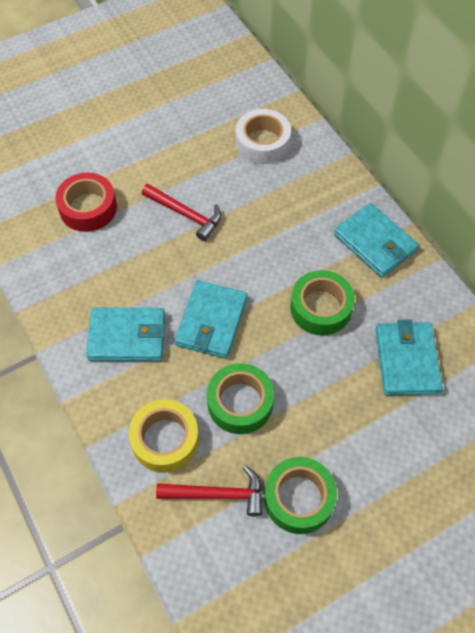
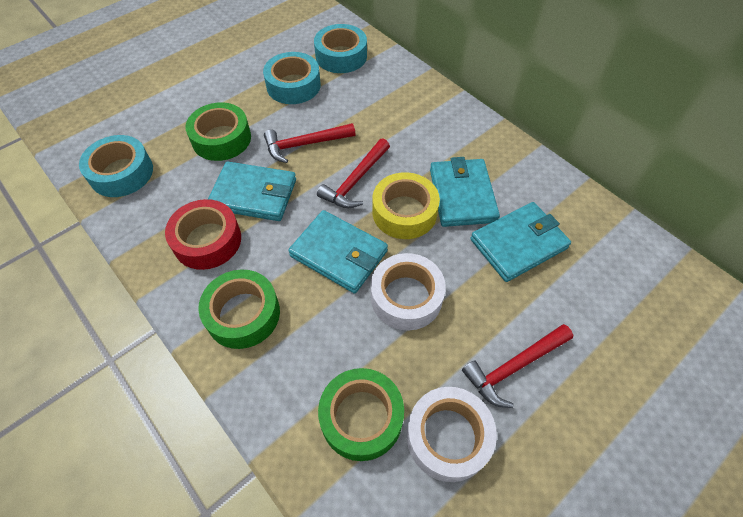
red hammer: 2 -> 3
turquoise tape: 0 -> 3
white tape: 1 -> 2

